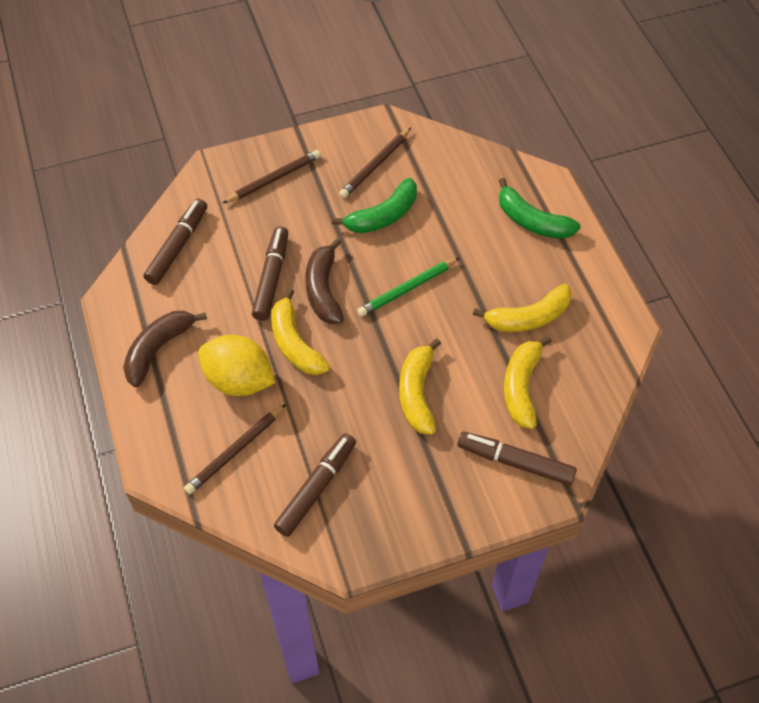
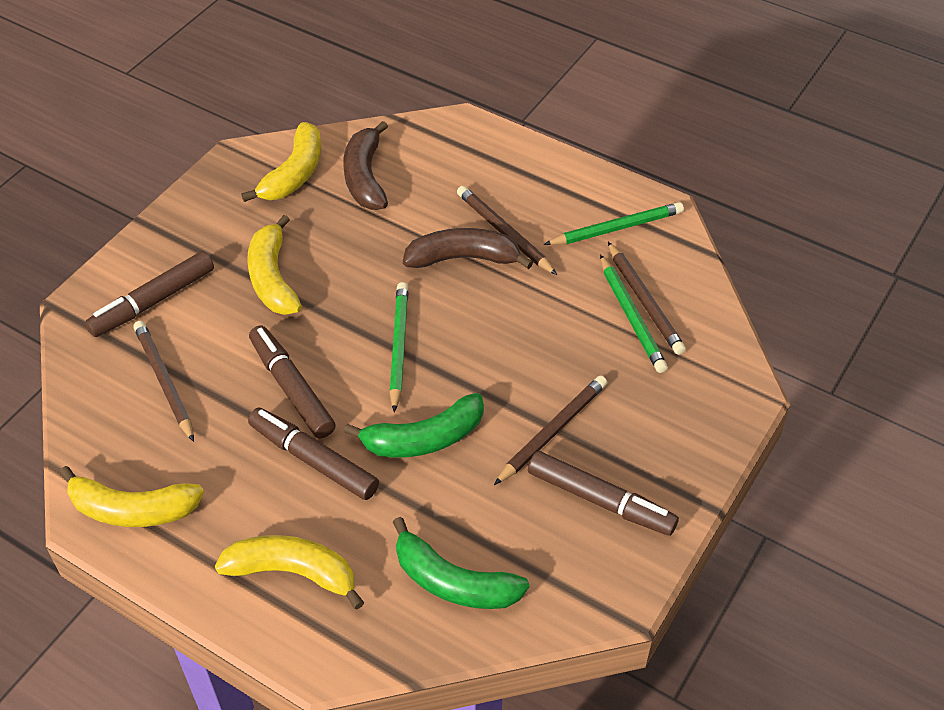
brown pencil: 3 -> 4
green pencil: 1 -> 3
yellow lemon: 1 -> 0

